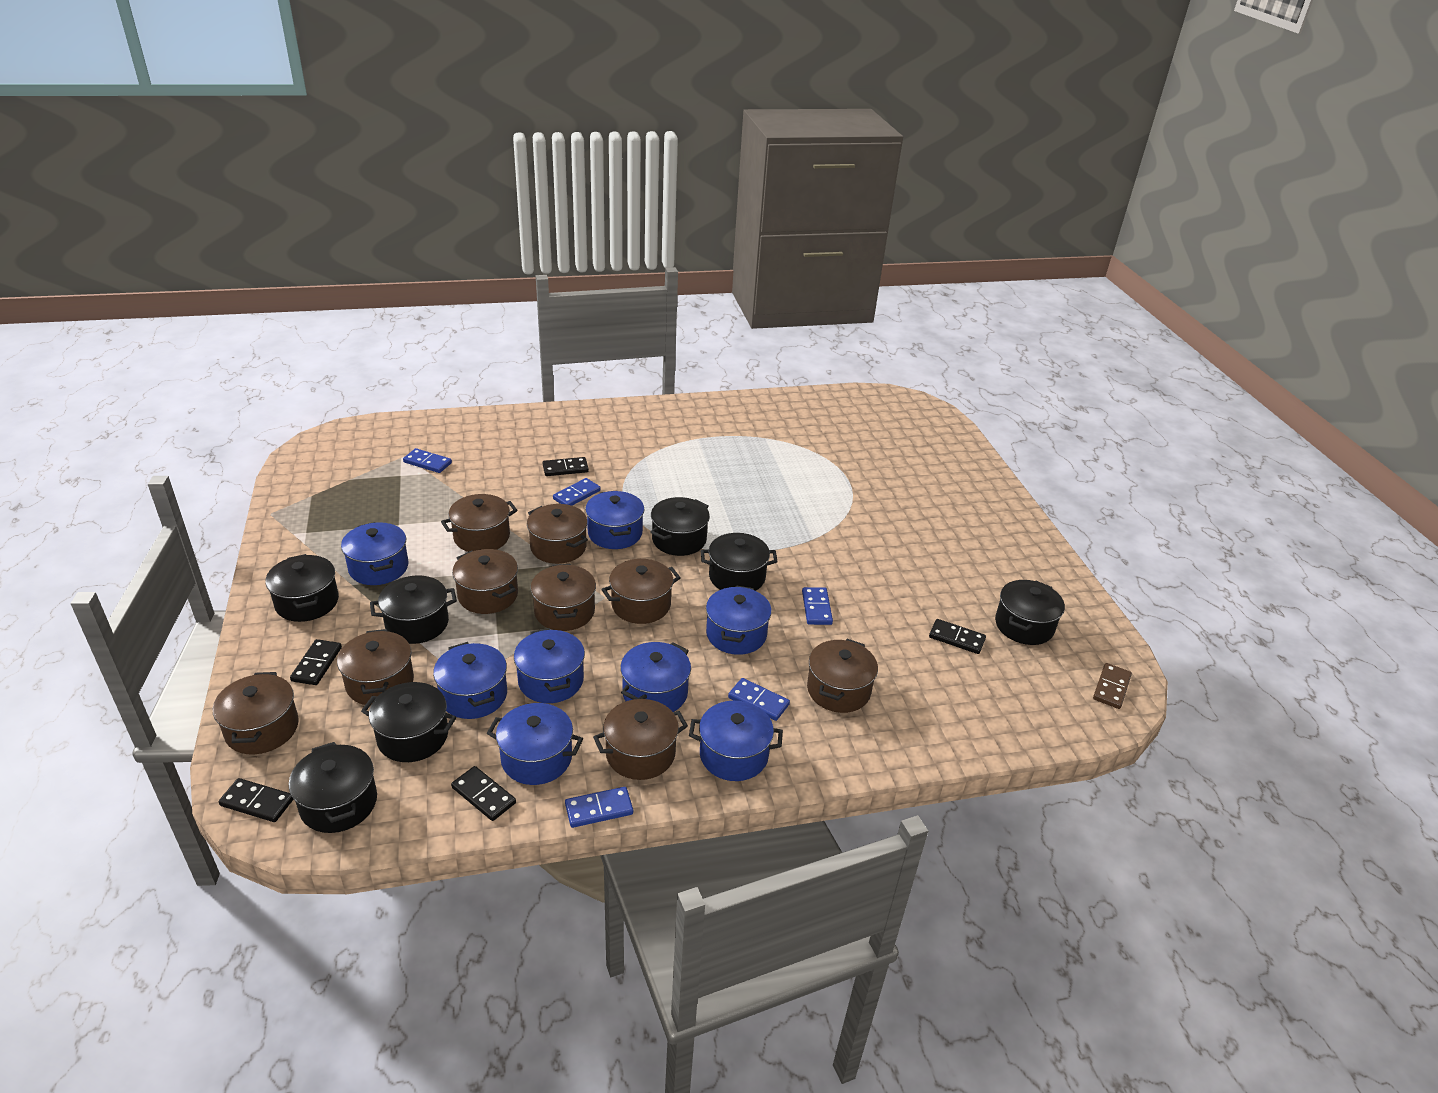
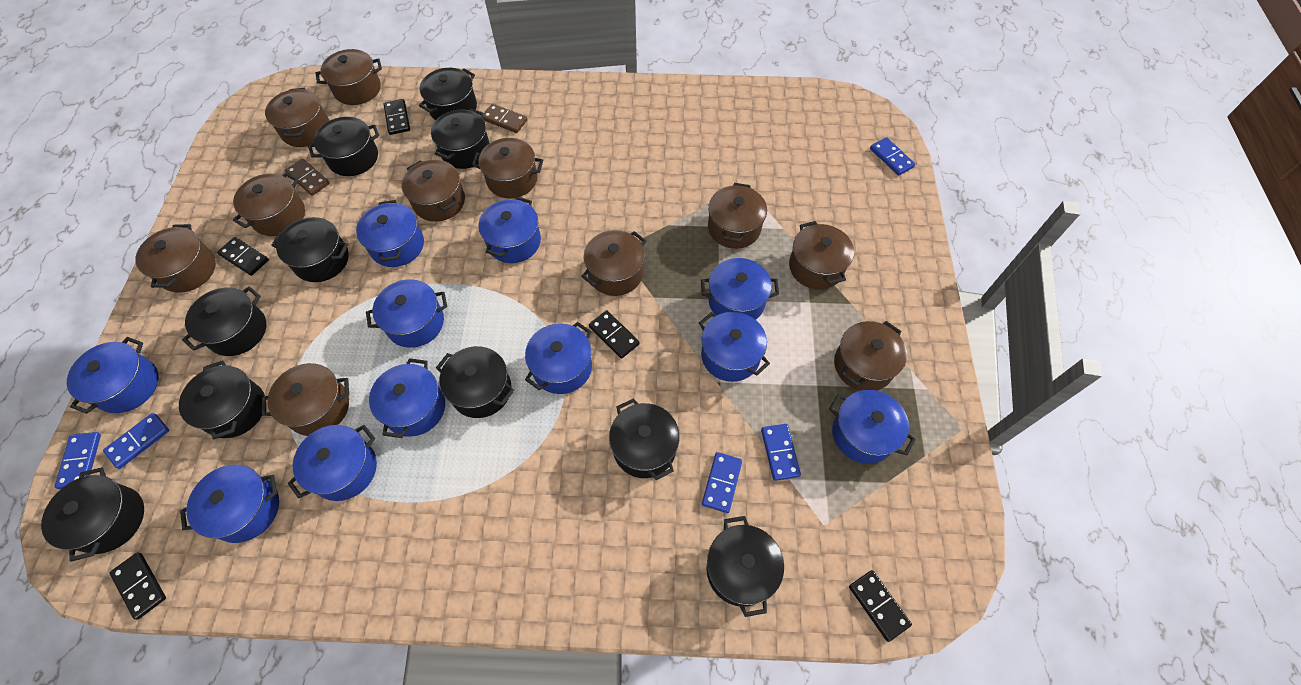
black pot: 7 -> 10
blue pot: 8 -> 11
brown domino: 1 -> 2
brown pot: 9 -> 11

